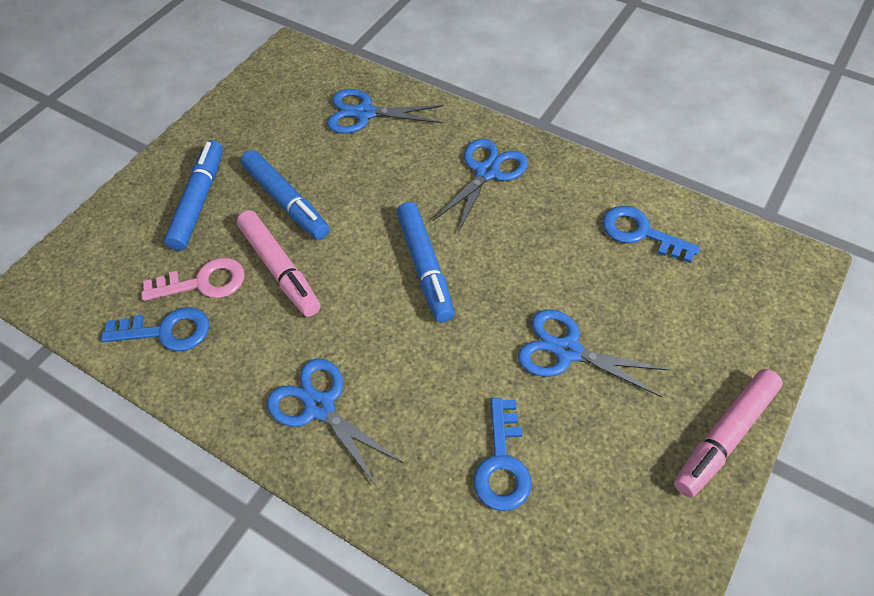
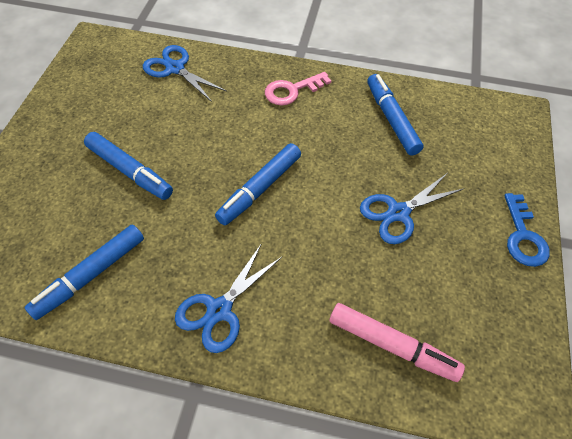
blue key: 3 -> 1
blue marker: 3 -> 4
blue scissors: 4 -> 3
pink marker: 2 -> 1

